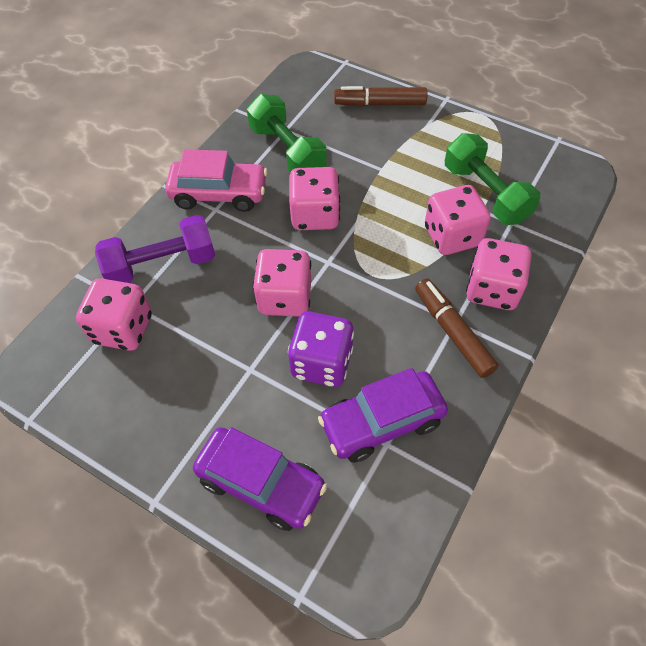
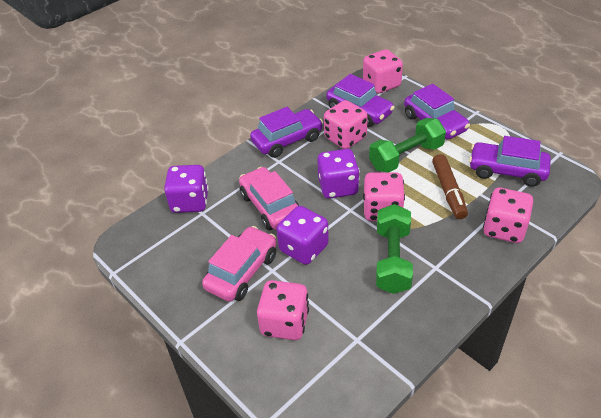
brown marker: 2 -> 1
pink car: 1 -> 2
purple car: 2 -> 4
purple dice: 1 -> 3
purple dumbbell: 1 -> 0

